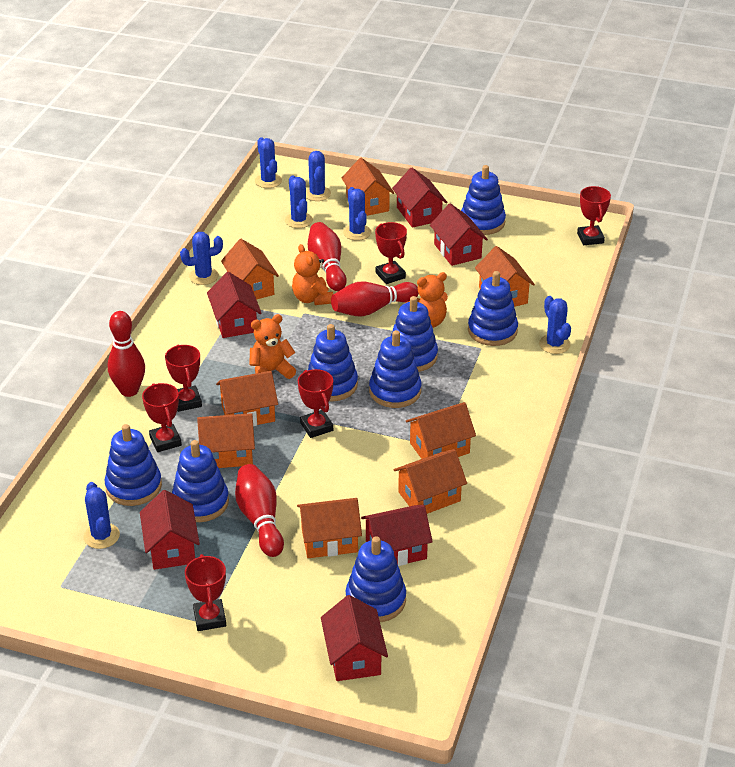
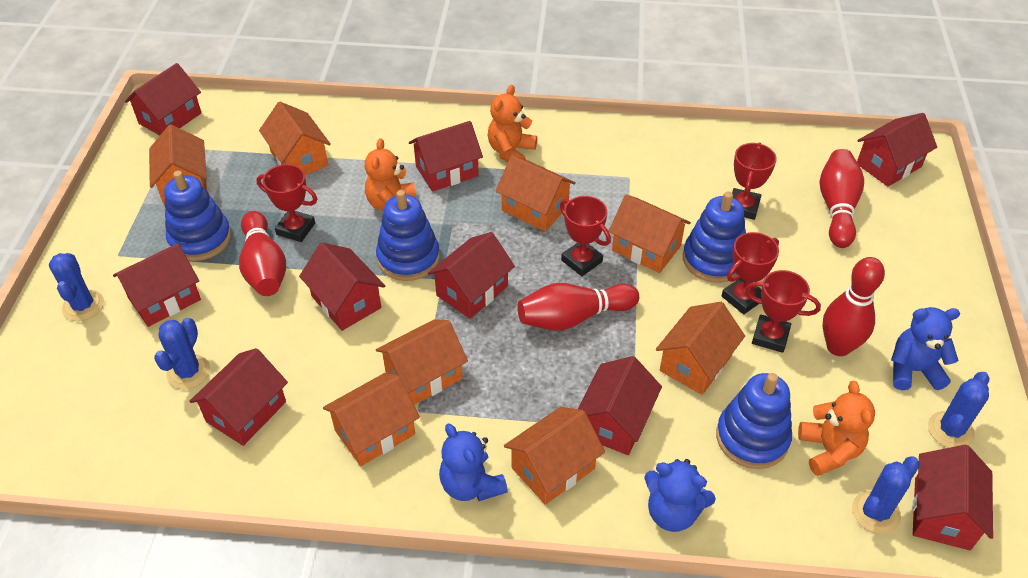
blue cactus: 7 -> 4
blue stacking toy: 8 -> 4
blue teddy bear: 0 -> 3
red house: 6 -> 9
red trophy: 6 -> 5

